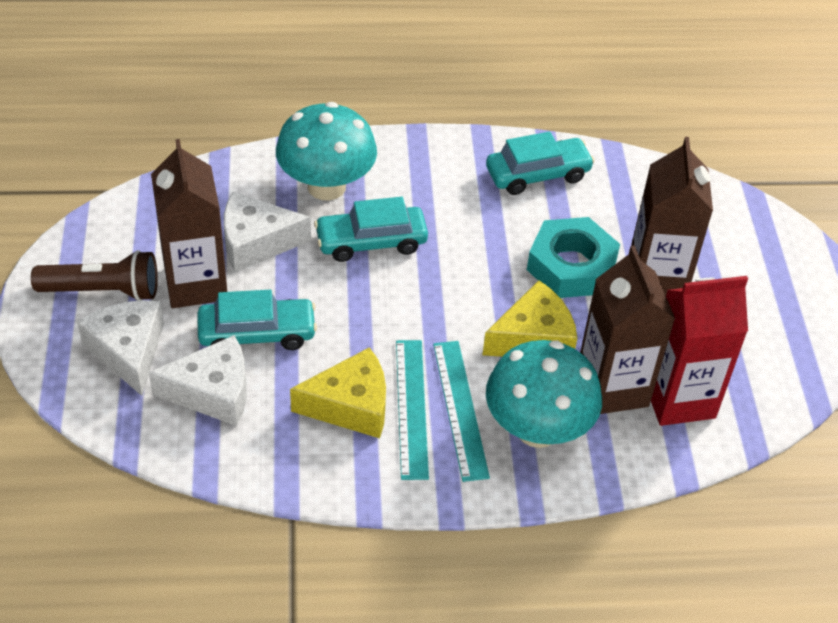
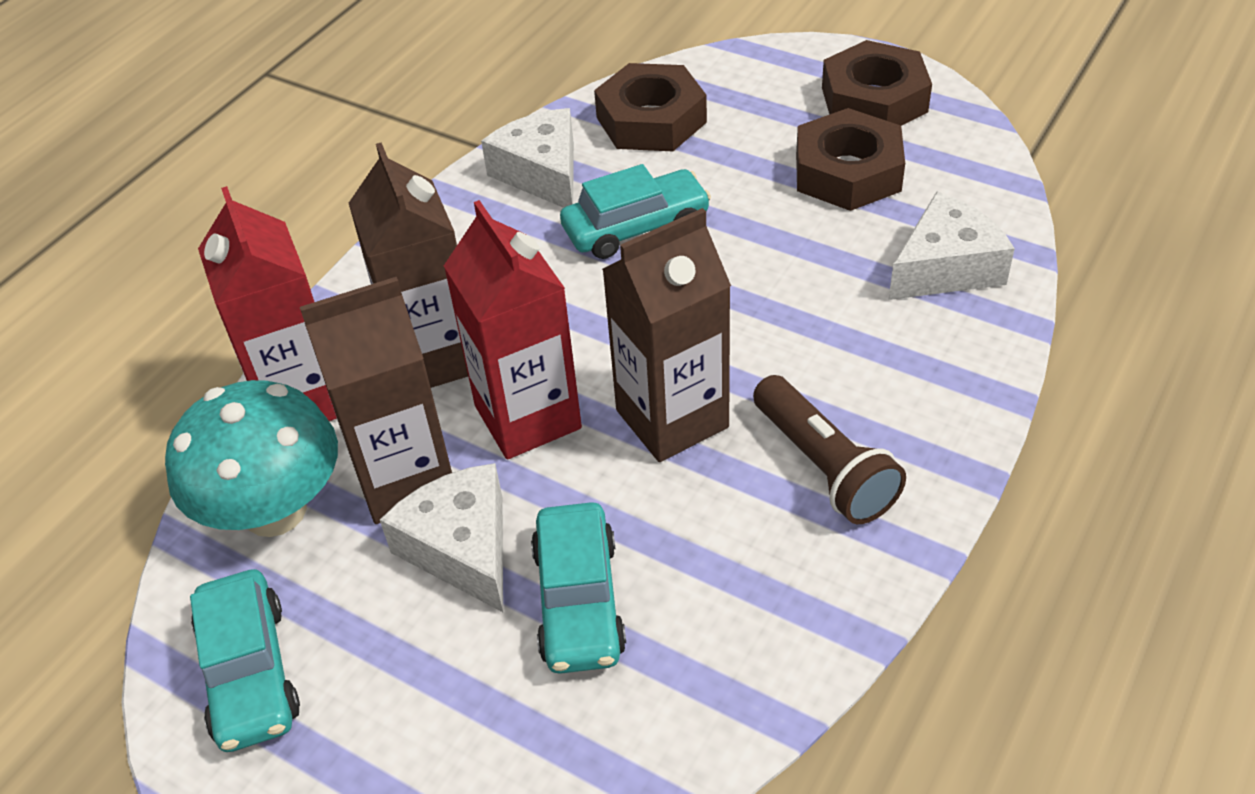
brown nut: 0 -> 3
red carton: 1 -> 2
turquoise mushroom: 2 -> 1
turquoise nut: 1 -> 0
turquoise ruler: 2 -> 0
yellow cheese: 2 -> 0

